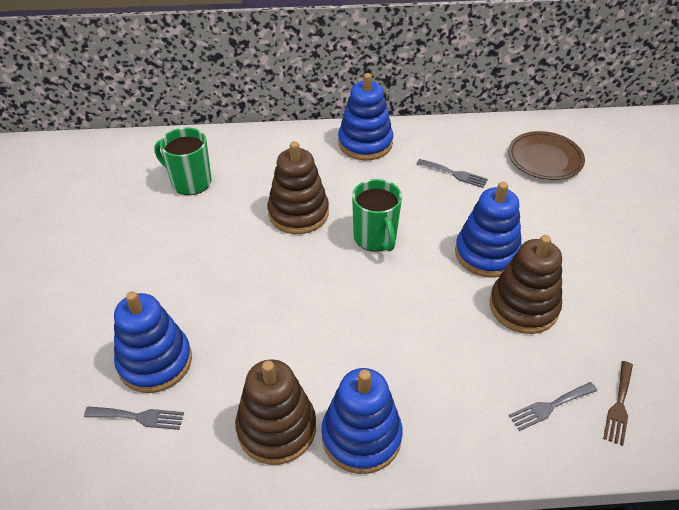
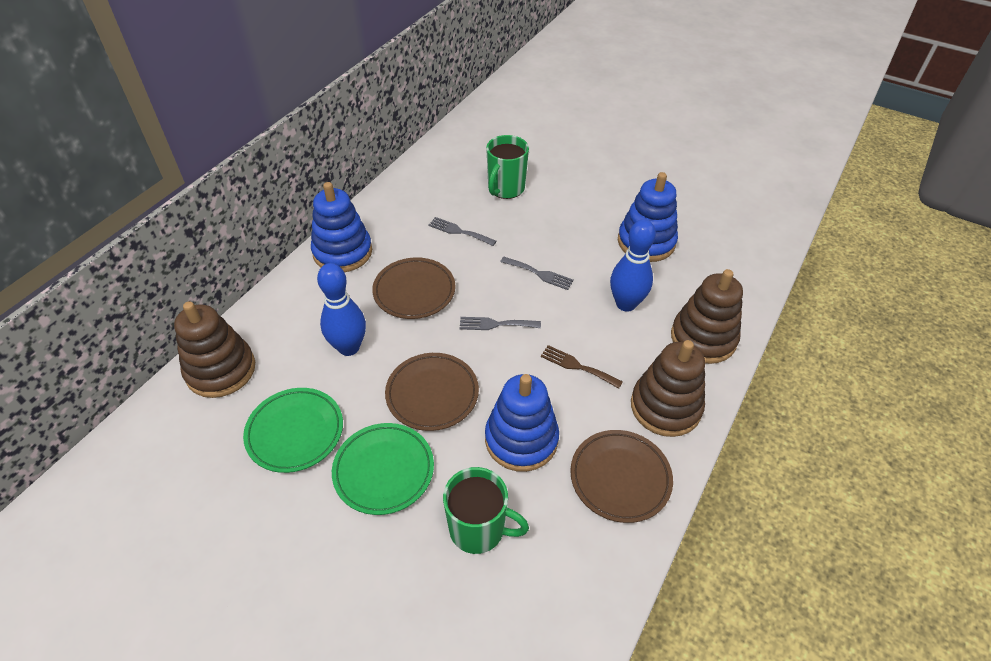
blue bowling pin: 0 -> 2
blue stacking toy: 4 -> 3
brown plate: 1 -> 3
green plate: 0 -> 2

